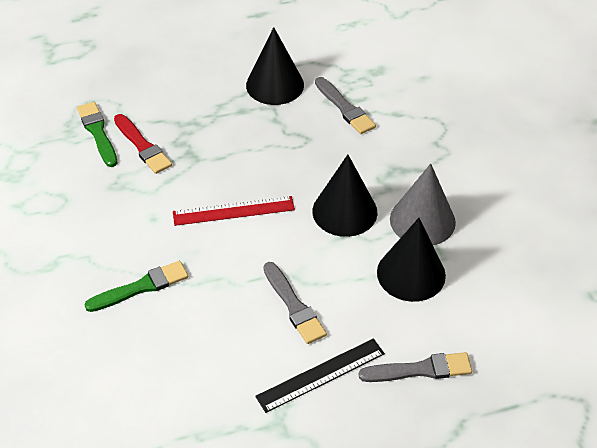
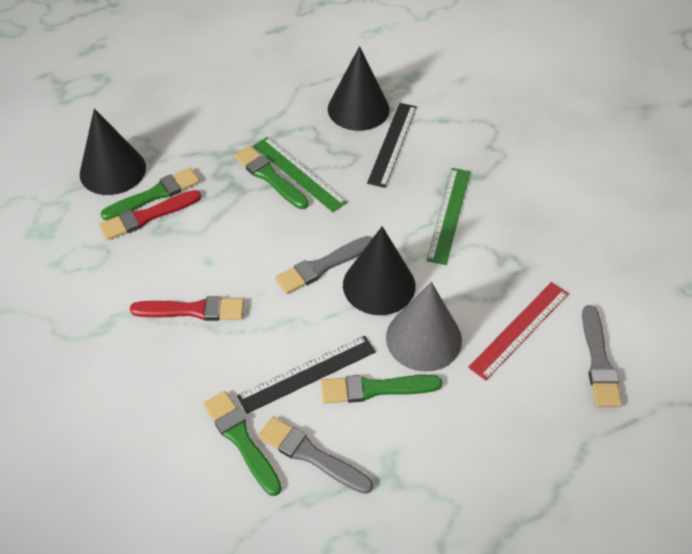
black ruler: 1 -> 2
green brush: 2 -> 4
green ruler: 0 -> 2
red brush: 1 -> 2

